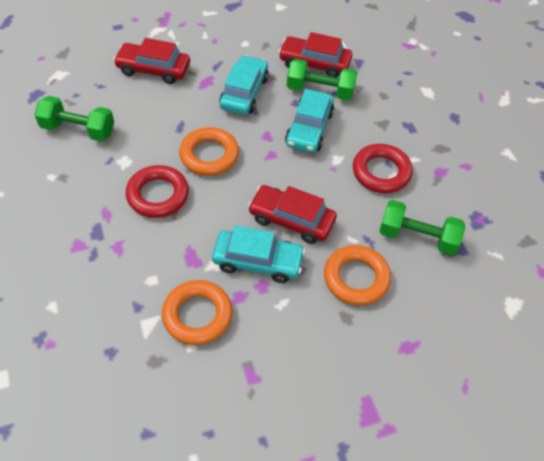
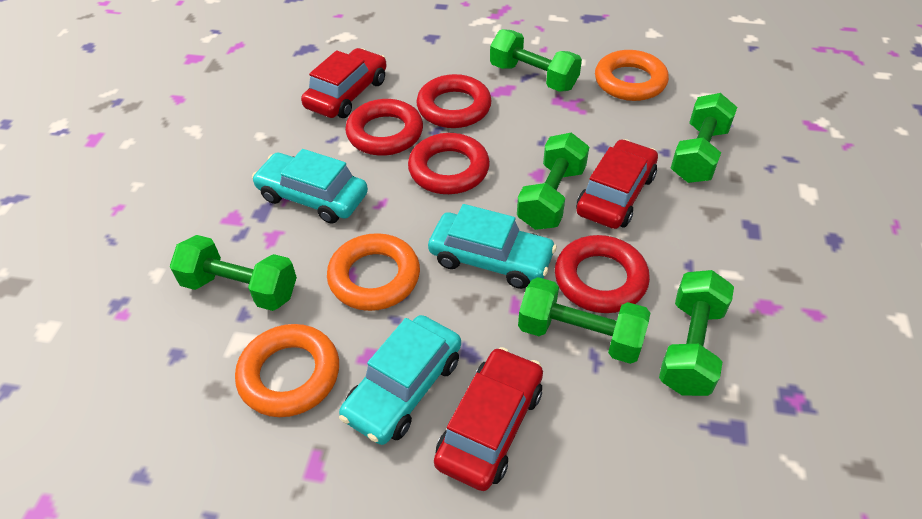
green dumbbell: 3 -> 6
red ring: 2 -> 4

